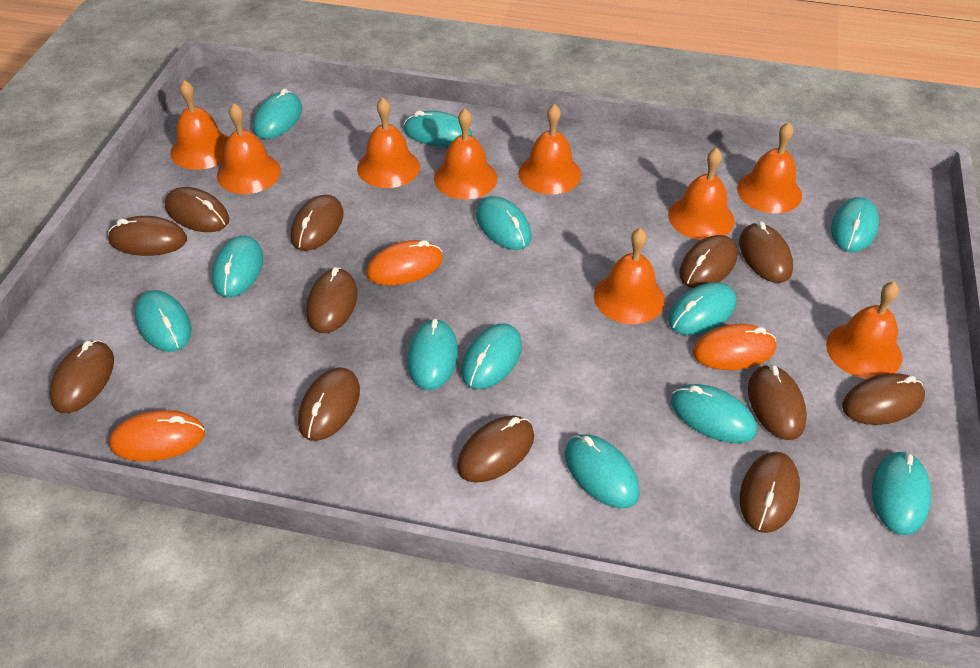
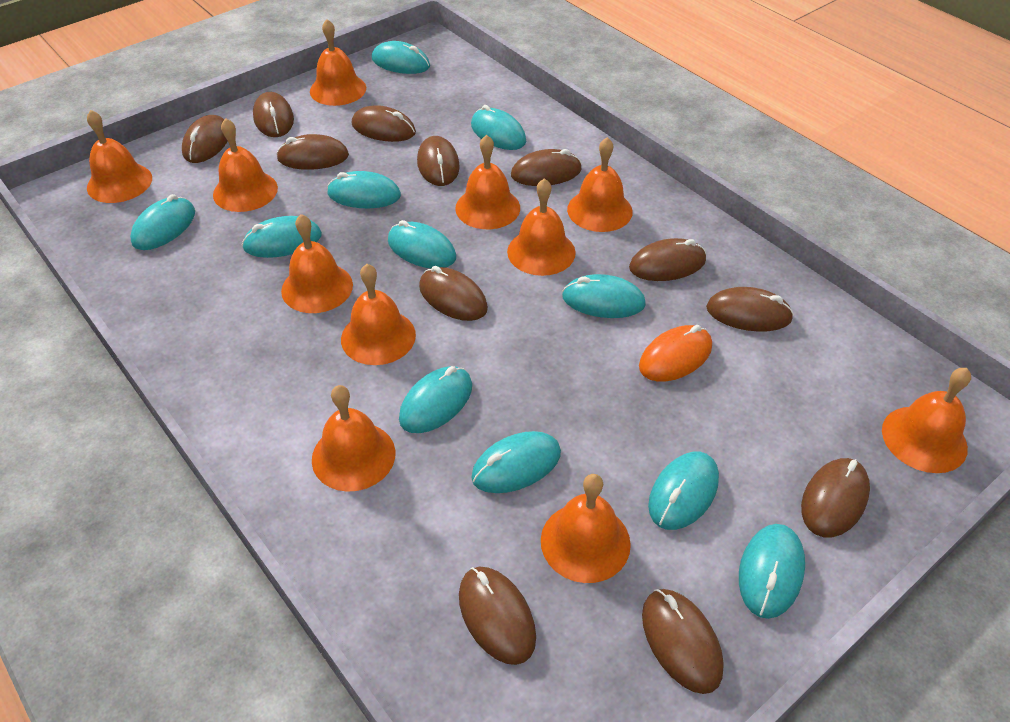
orange bell: 9 -> 11
orange mouse: 3 -> 1
turquoise mouse: 12 -> 11

